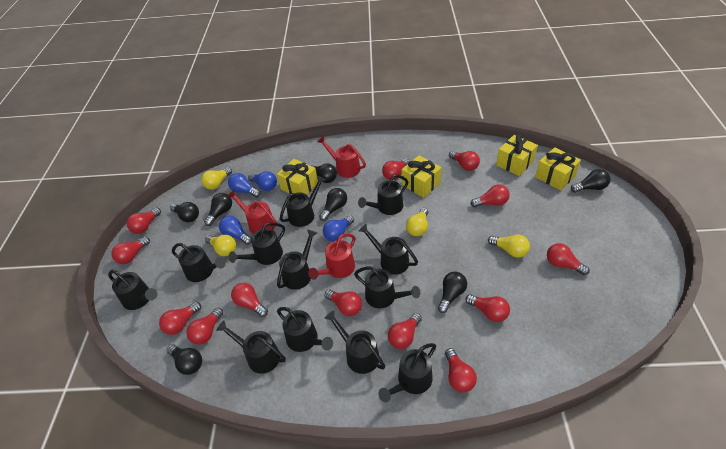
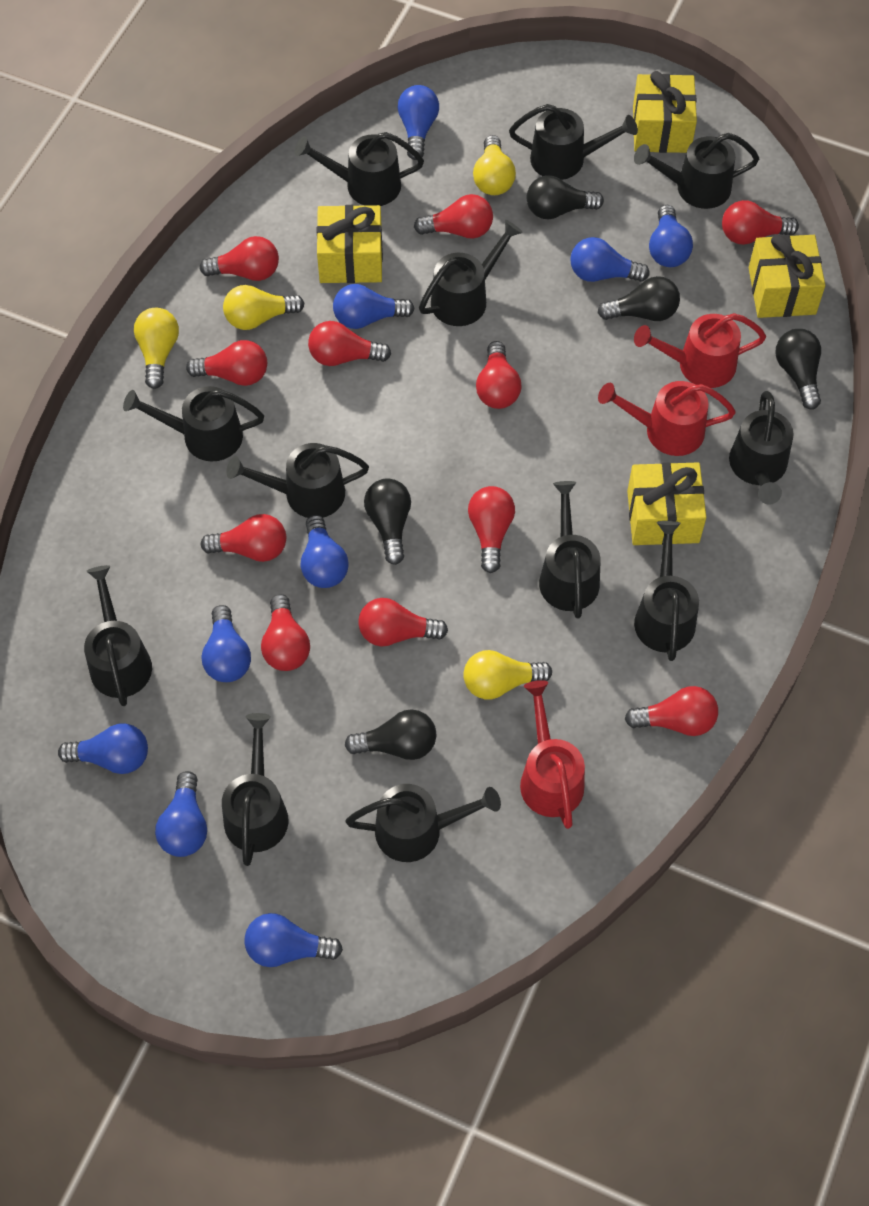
black light bulb: 7 -> 5
blue light bulb: 4 -> 9
red light bulb: 13 -> 11

